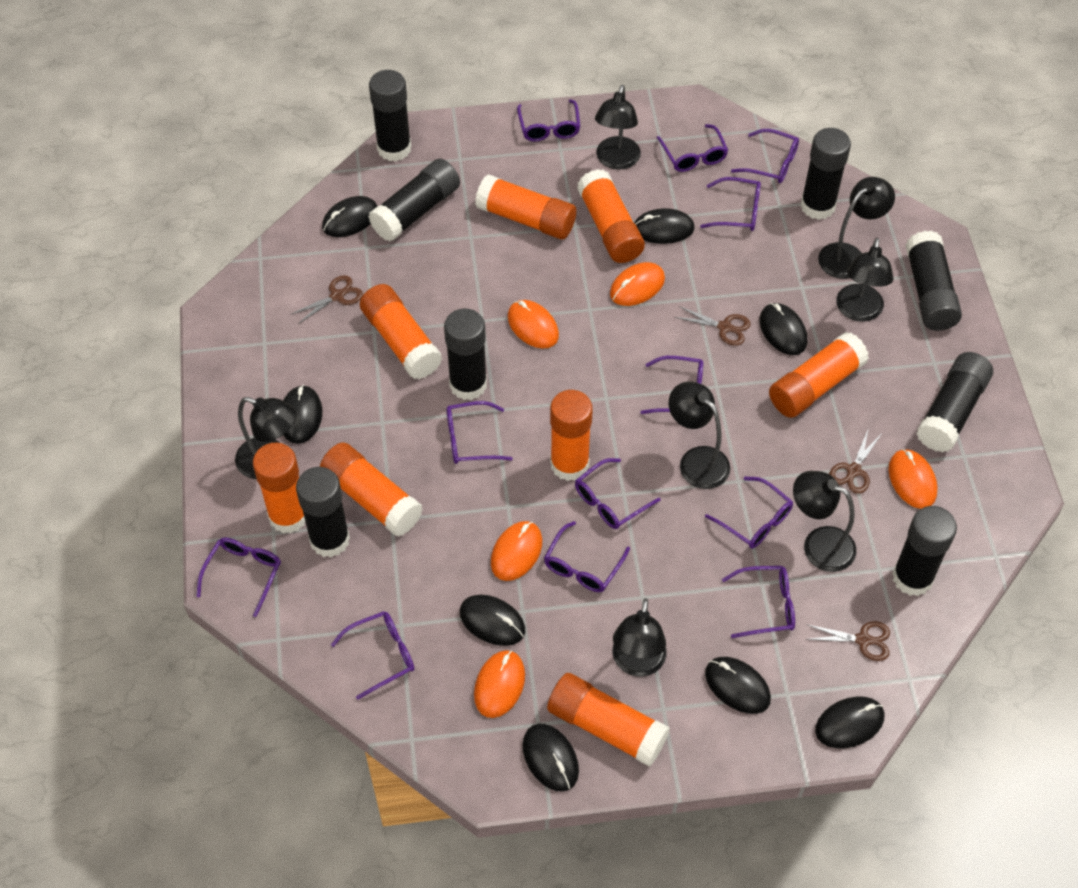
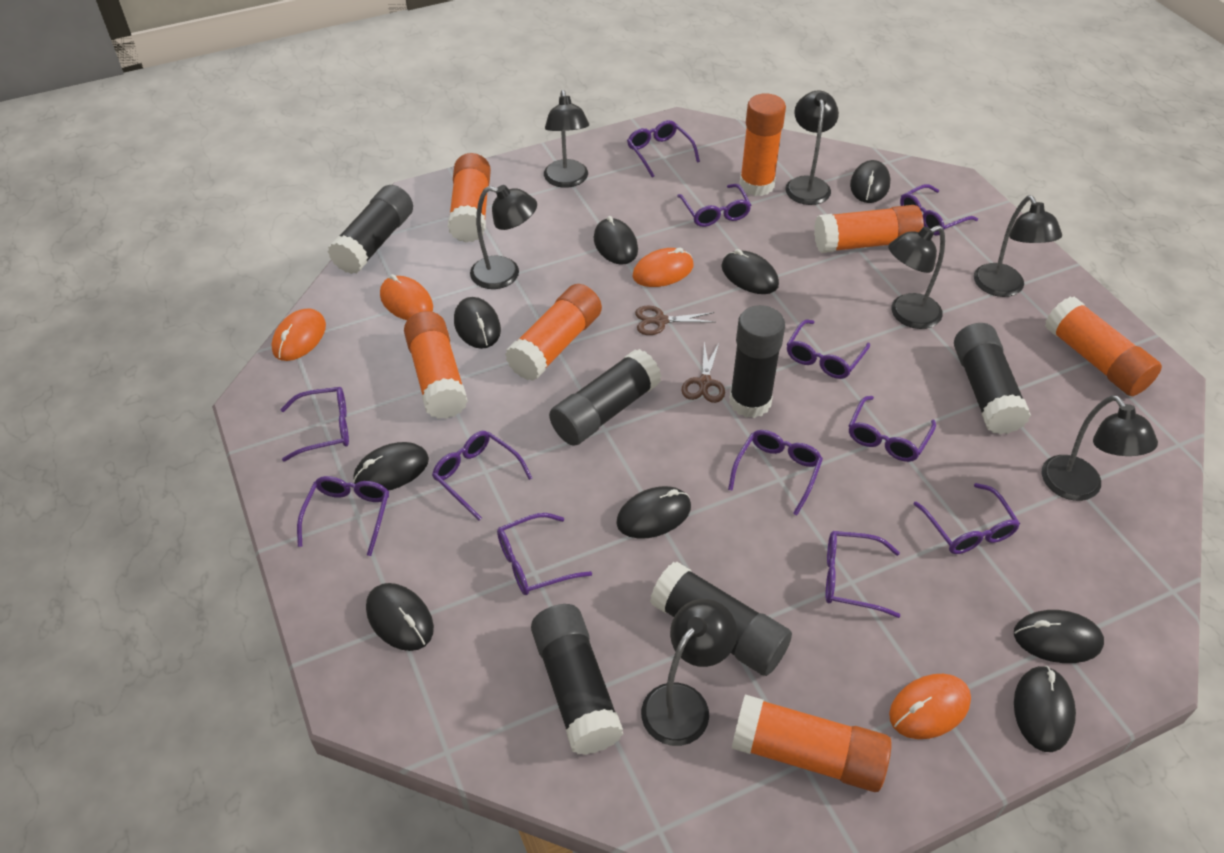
black glue stick: 8 -> 6
black mouse: 8 -> 9
brown scissors: 4 -> 2
orange glue stick: 8 -> 7
orange mouse: 5 -> 4

